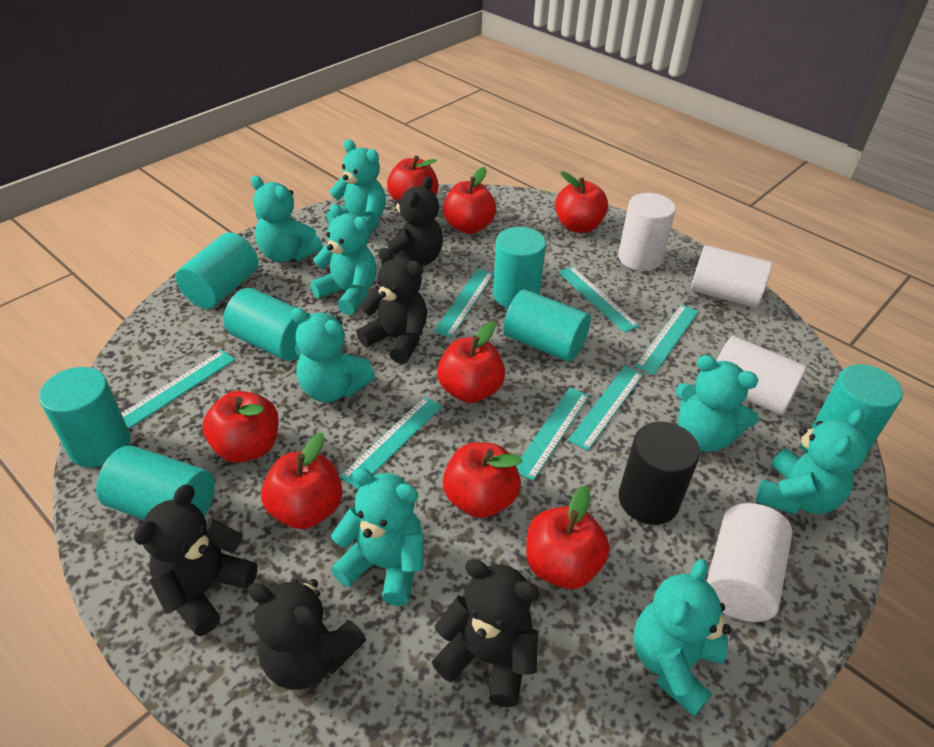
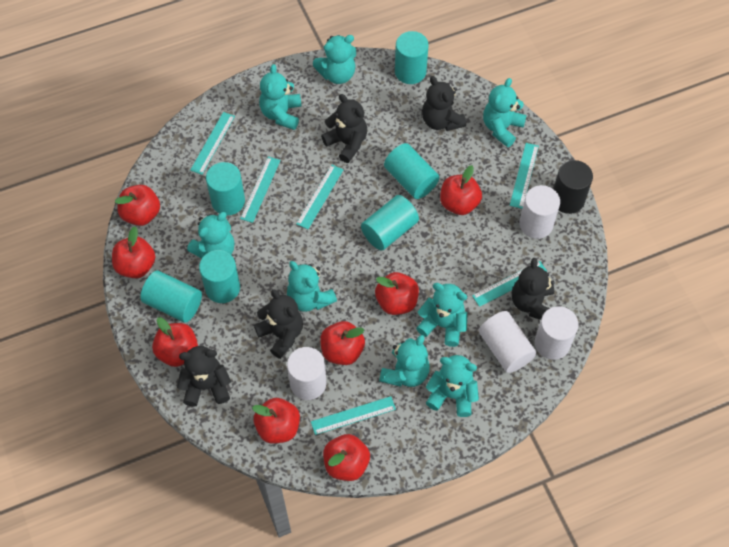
turquoise cylinder: 7 -> 6
turquoise ruler: 7 -> 6

